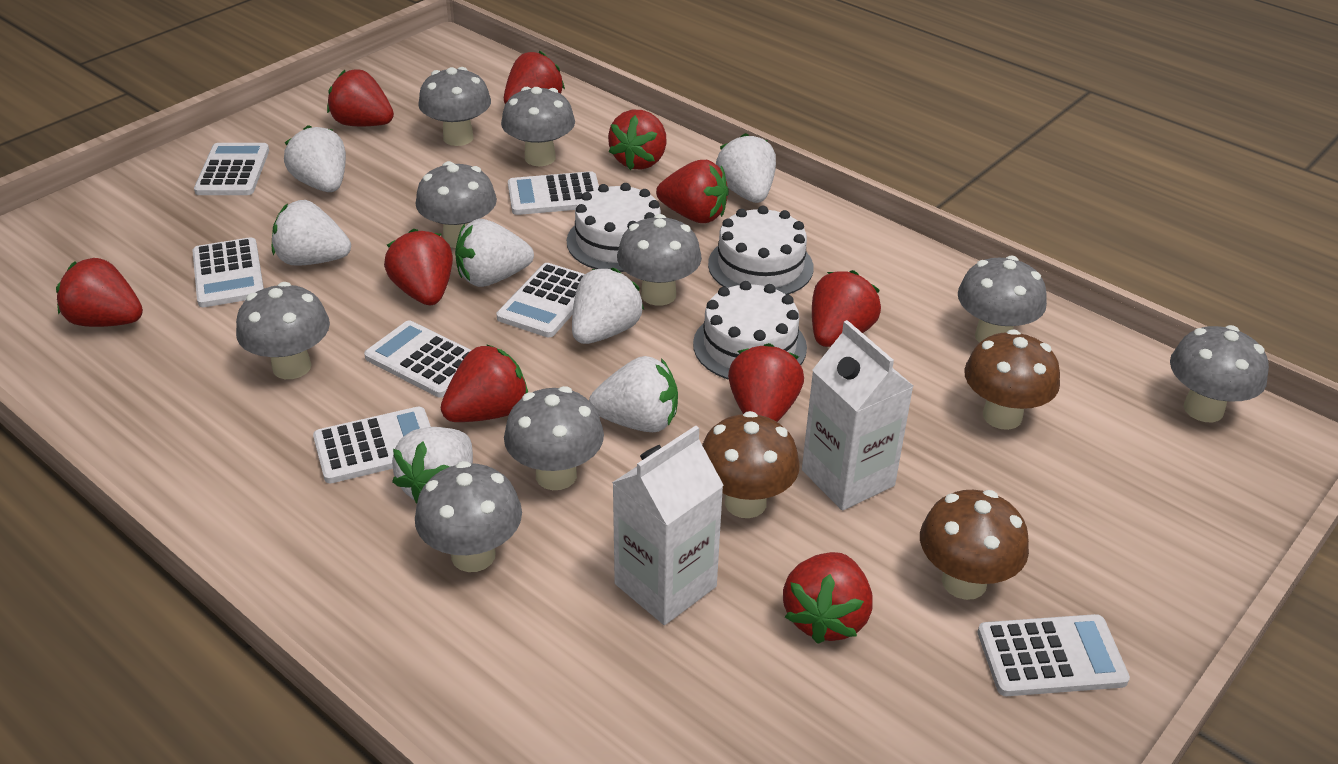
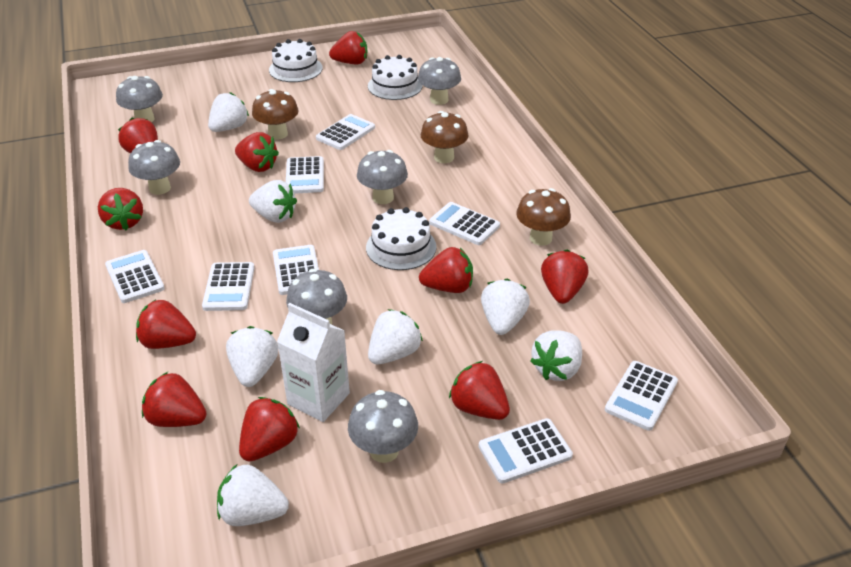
grey mushroom: 9 -> 6
white calculator: 7 -> 8
white carton: 2 -> 1

